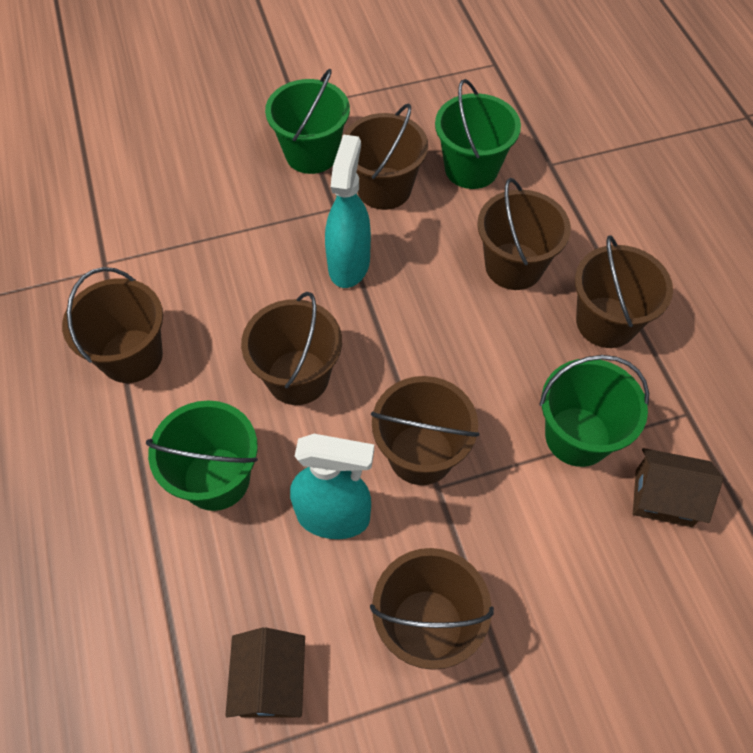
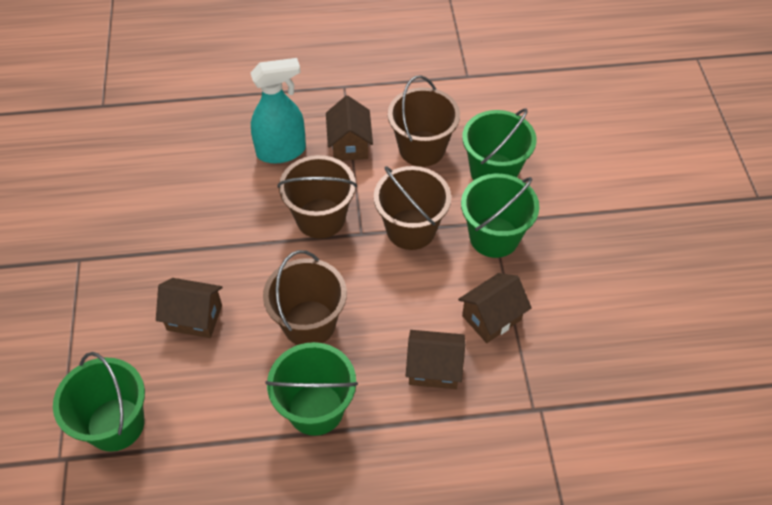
brown bucket: 7 -> 4
brown house: 2 -> 4
turquoise spray bottle: 2 -> 1

